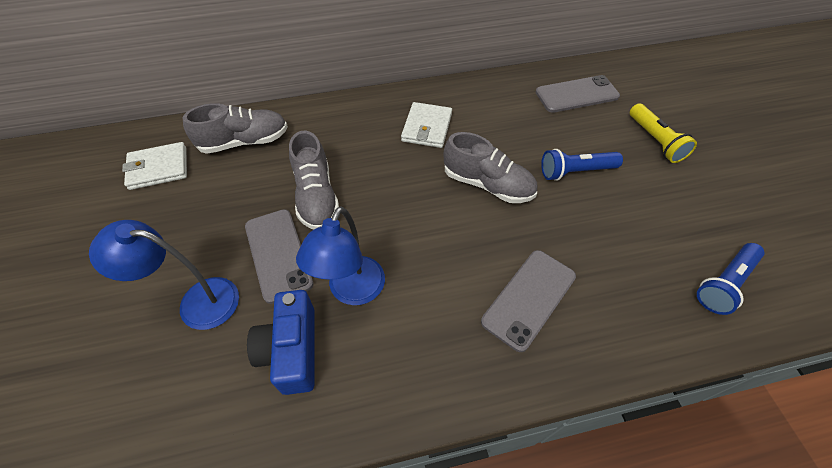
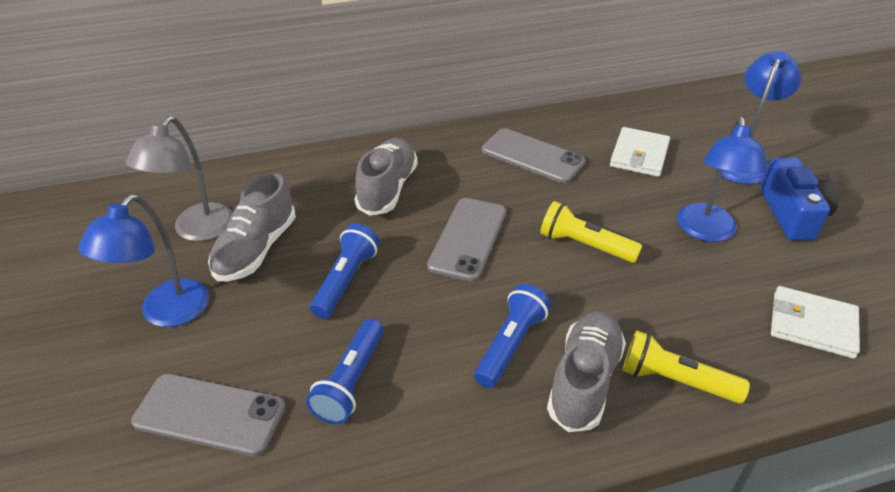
blue flashlight: 2 -> 3
blue lamp: 2 -> 3
grey lamp: 0 -> 1
yellow flashlight: 1 -> 2

